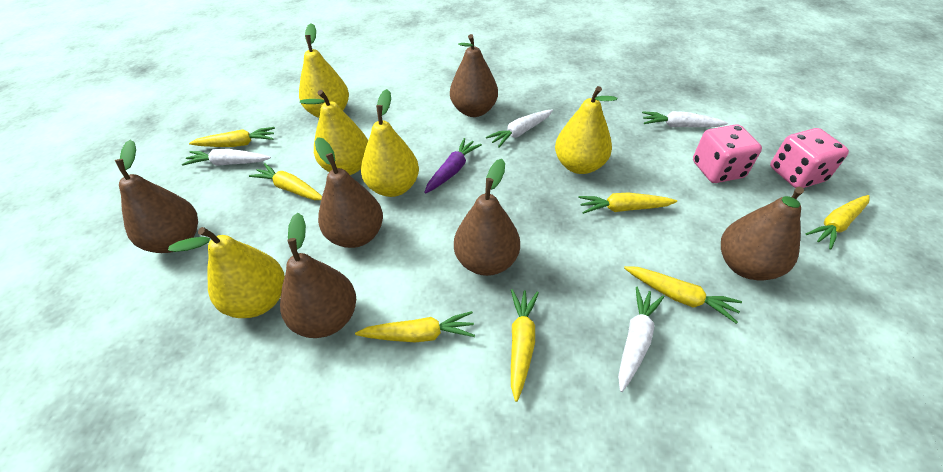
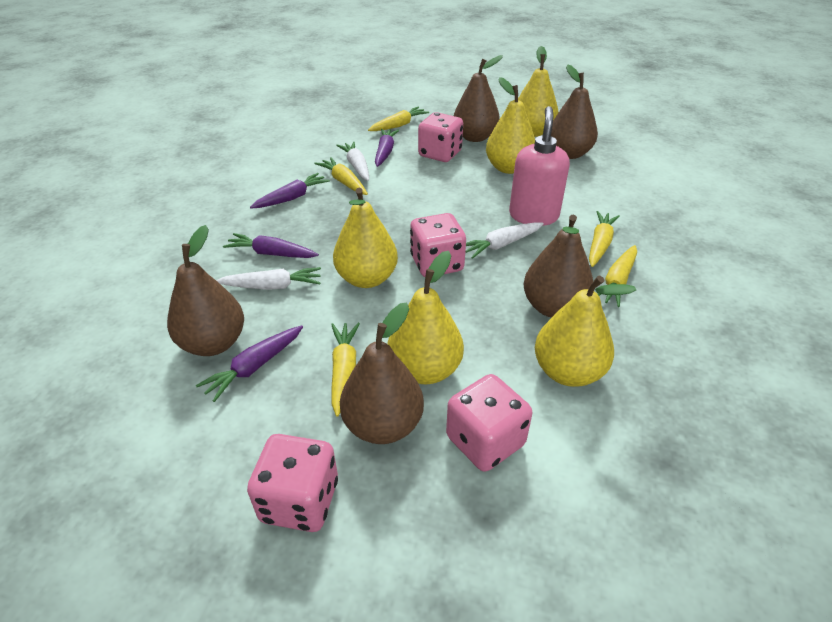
brown pear: 6 -> 5
pink dice: 2 -> 4
pink soap dispenser: 0 -> 1
purple carrot: 1 -> 4
white carrot: 4 -> 3
yellow carrot: 7 -> 5

